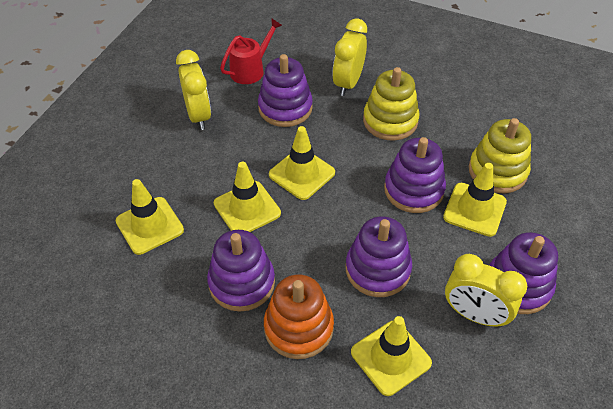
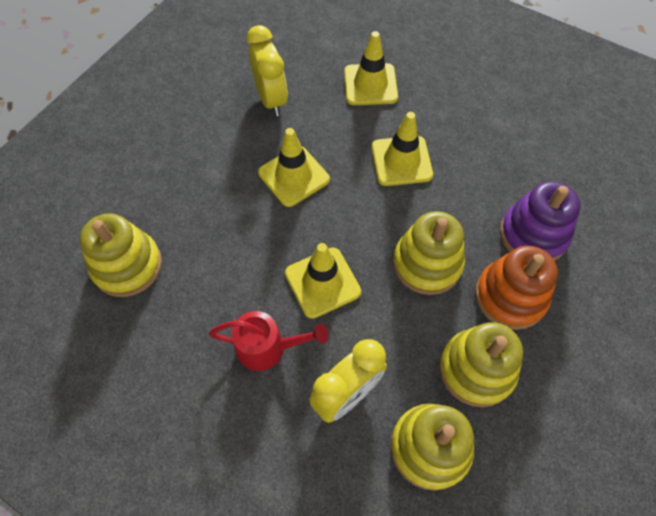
purple stacking toy: 5 -> 1
yellow clock: 3 -> 2
yellow stacking toy: 2 -> 4
yellow traffic cone: 5 -> 4

